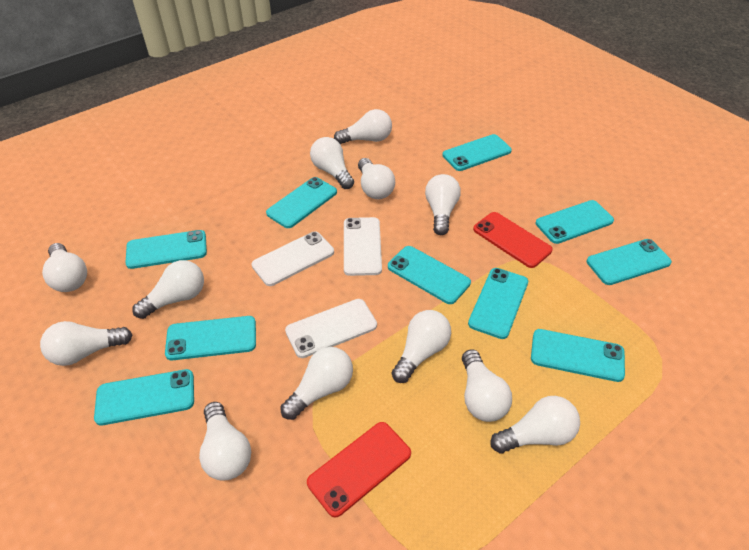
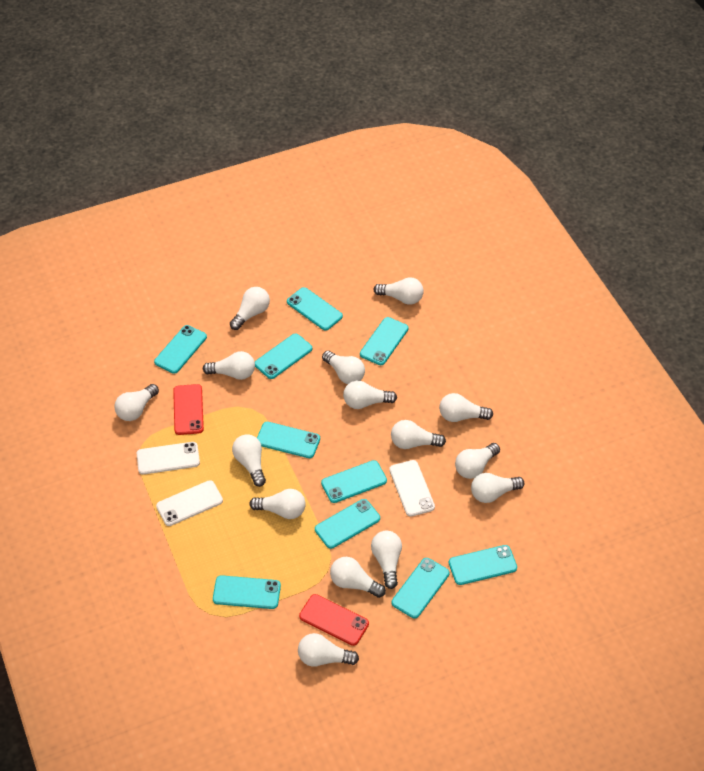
white light bulb: 12 -> 15

